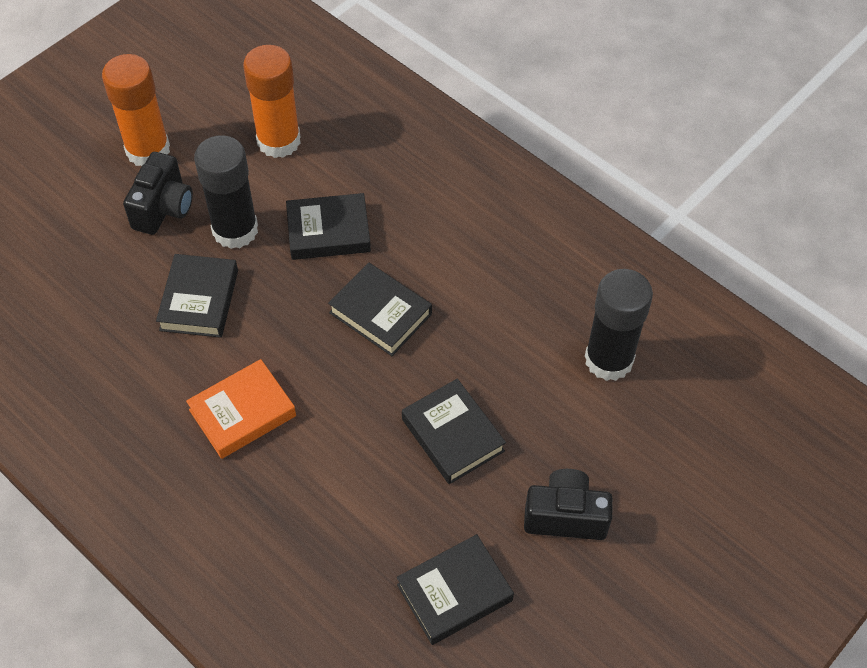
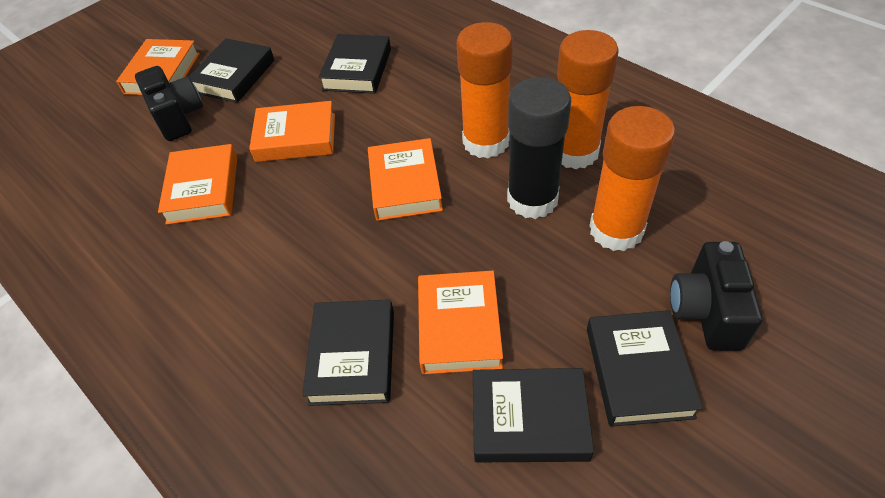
black glue stick: 2 -> 1
orange book: 1 -> 5
orange glue stick: 2 -> 3

